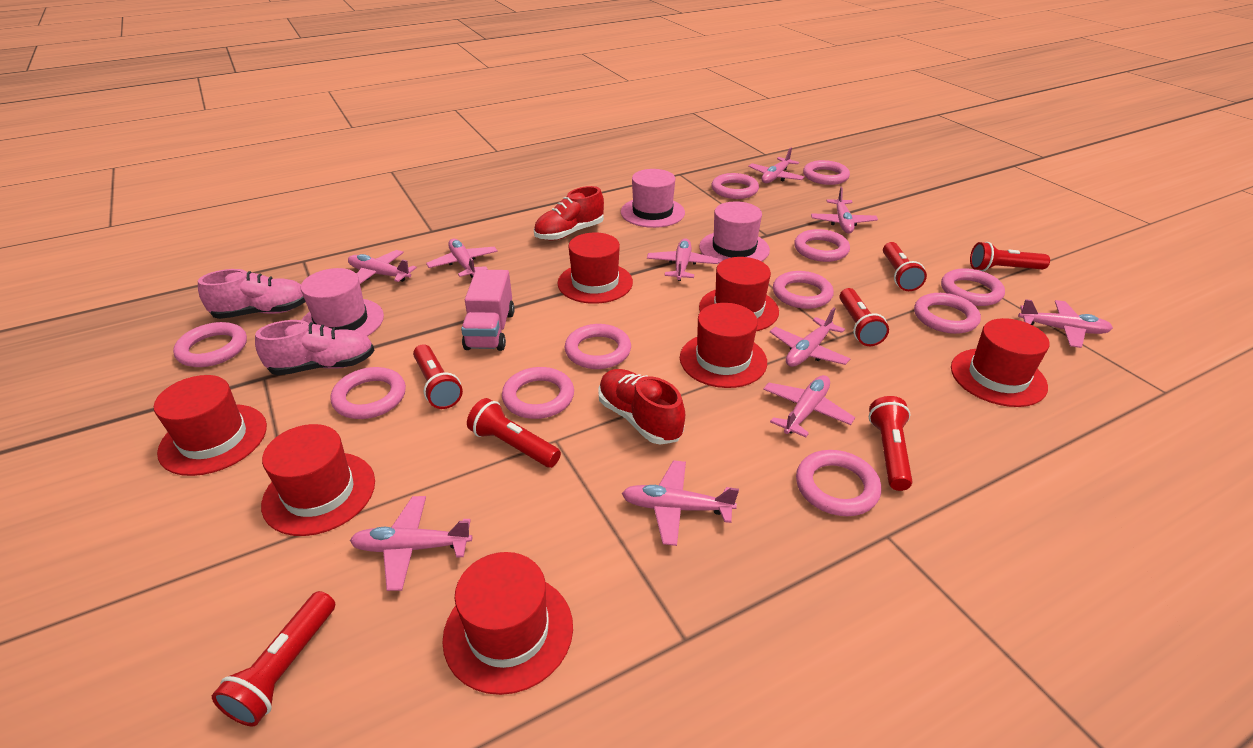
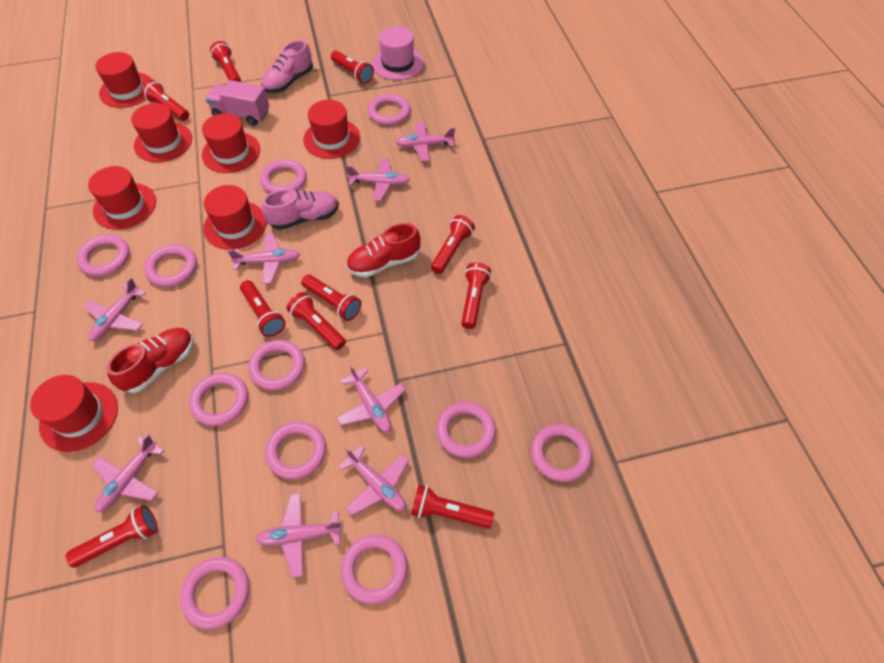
pink hat: 3 -> 1
pink plane: 10 -> 8
red flashlight: 7 -> 10

